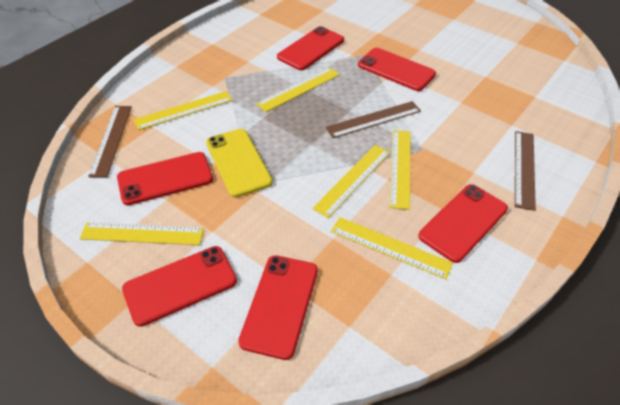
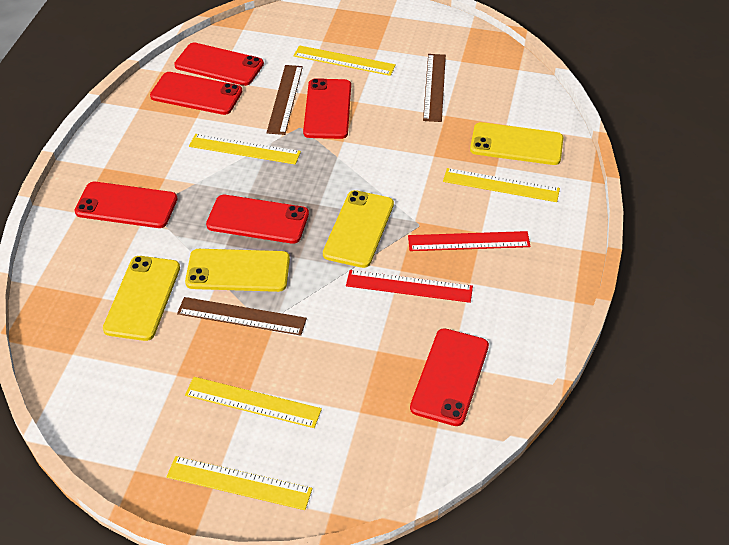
red ruler: 0 -> 2
yellow phone: 1 -> 4
yellow ruler: 6 -> 5

